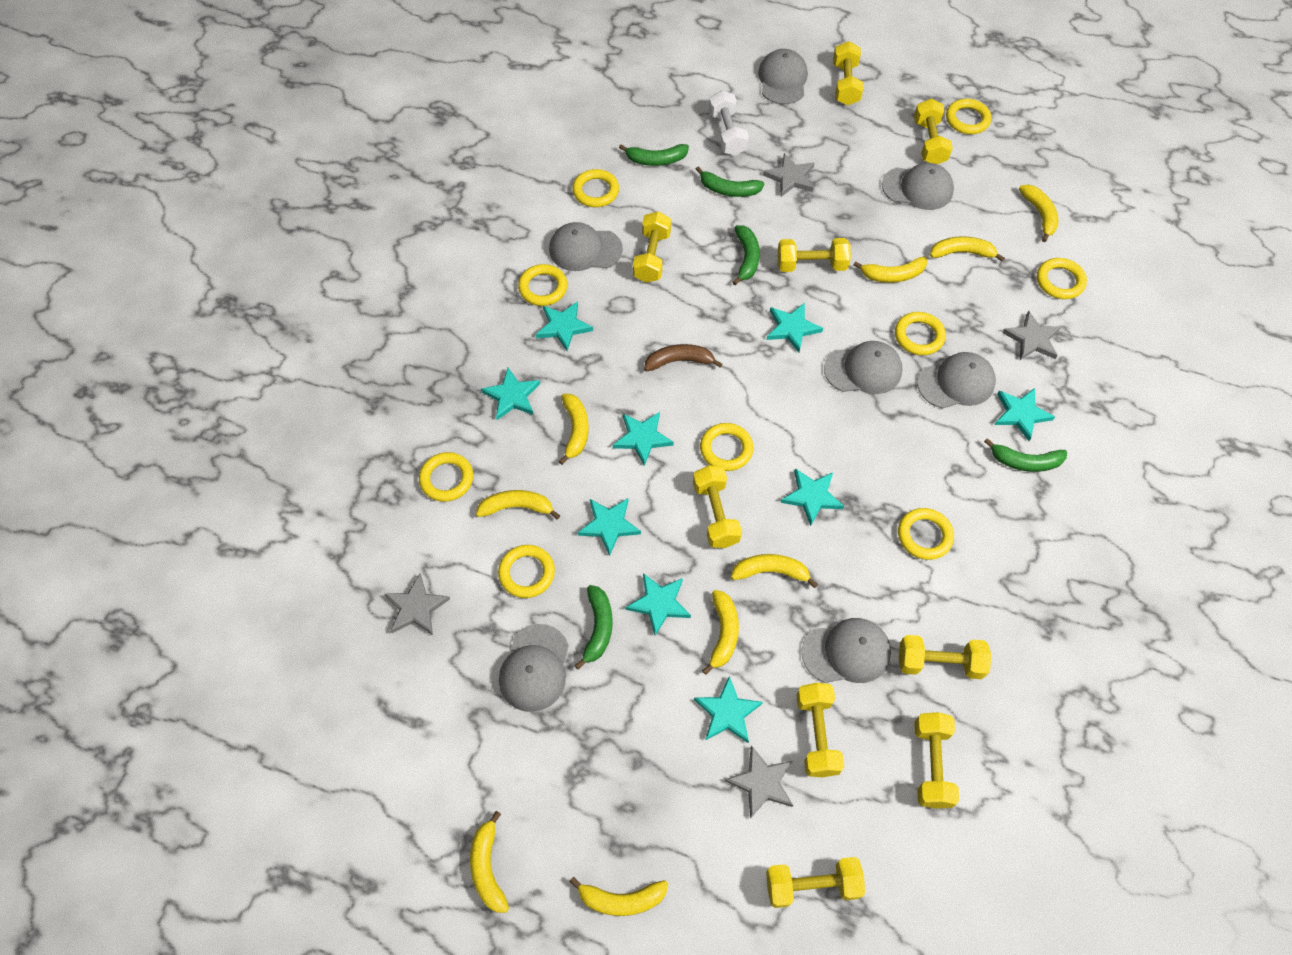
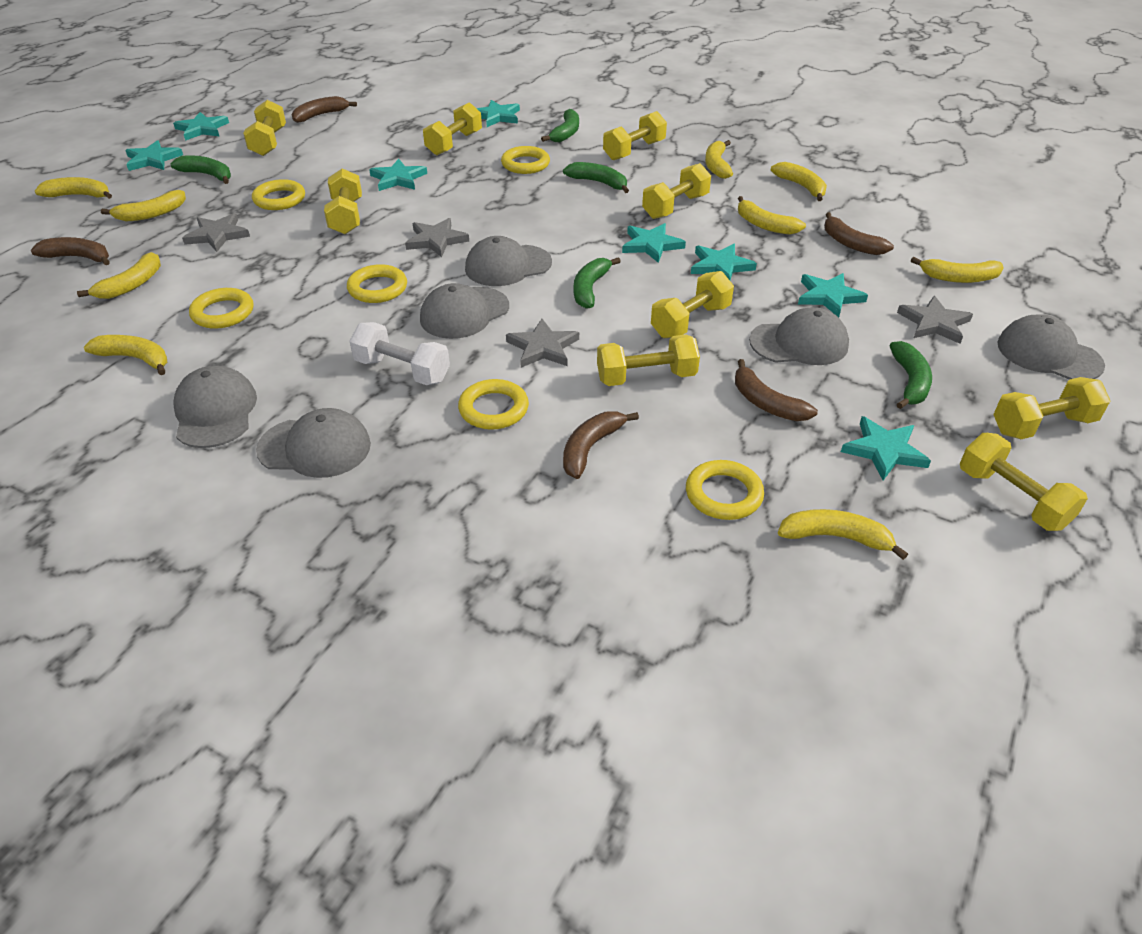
brown banana: 1 -> 5
grey cap: 7 -> 6
turquoise star: 9 -> 8
yellow ring: 9 -> 6

